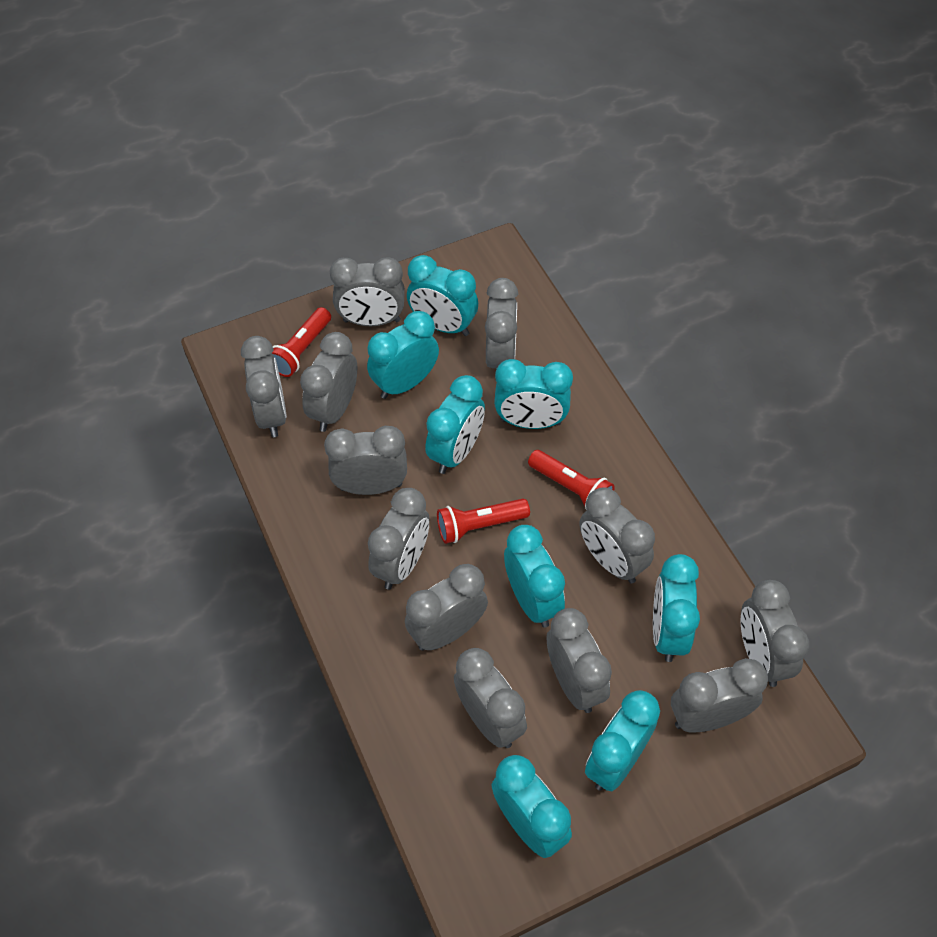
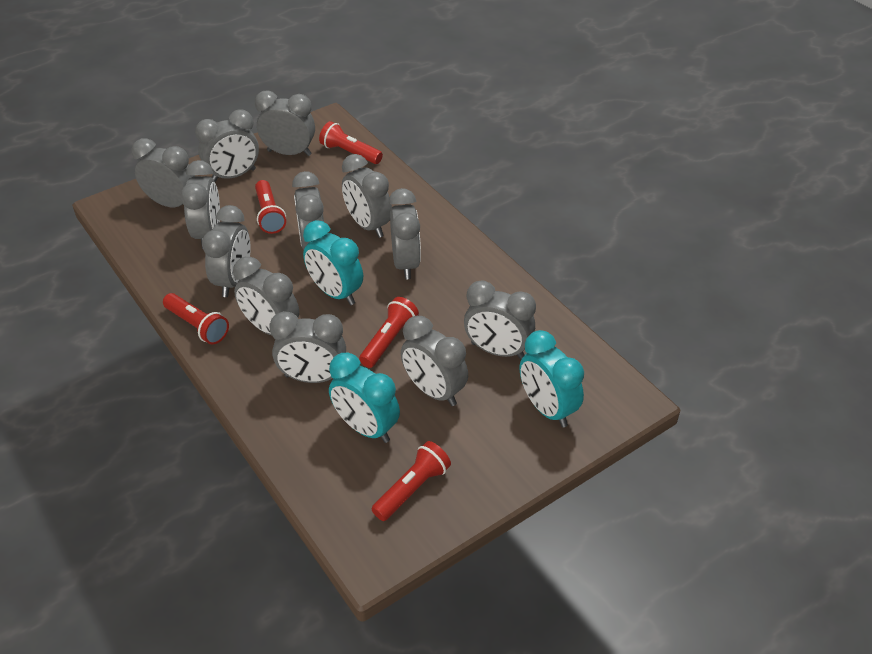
red flashlight: 3 -> 5
turquoise clock: 8 -> 3

